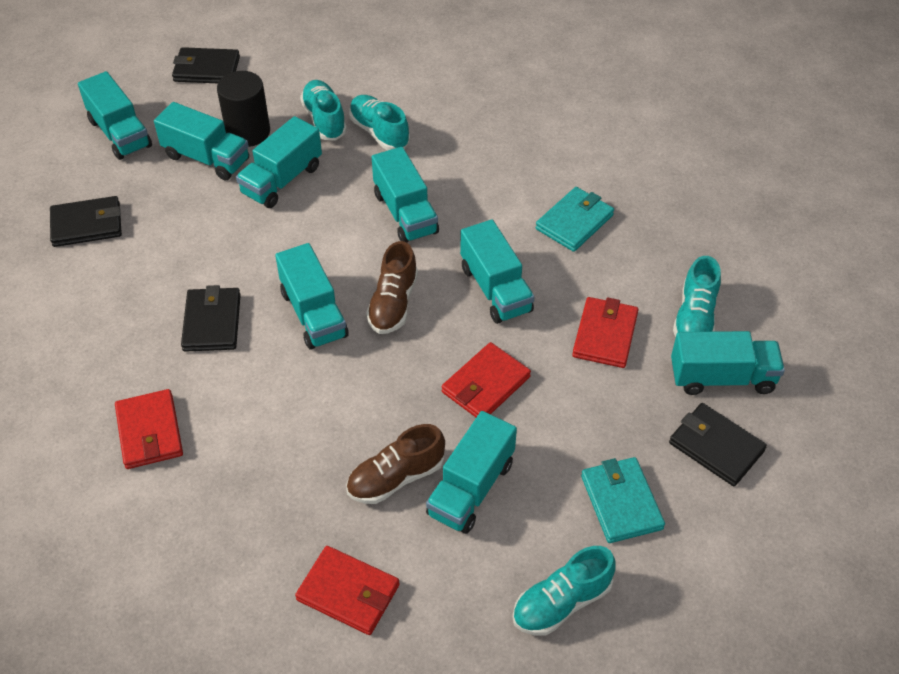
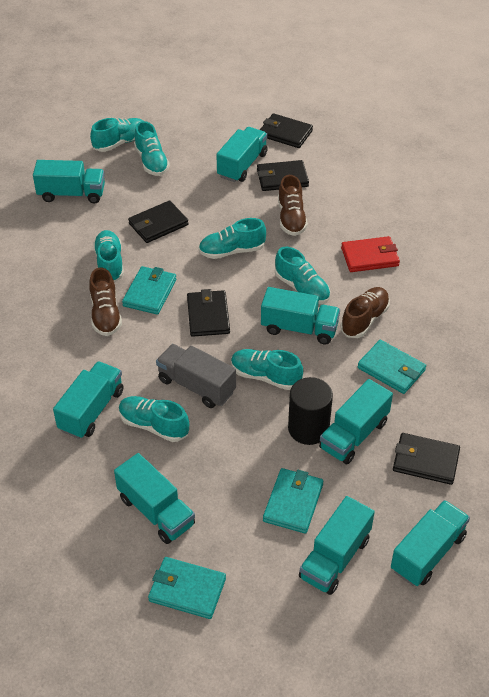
black wallet: 4 -> 5
brown shoe: 2 -> 3
grey truck: 0 -> 1
red wallet: 4 -> 1
turquoise shoe: 4 -> 7
turquoise wallet: 2 -> 4

